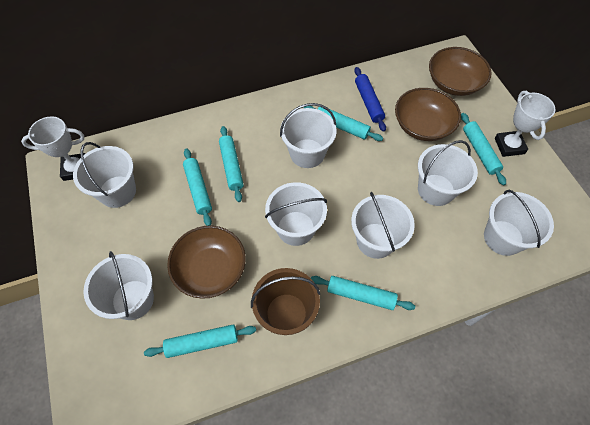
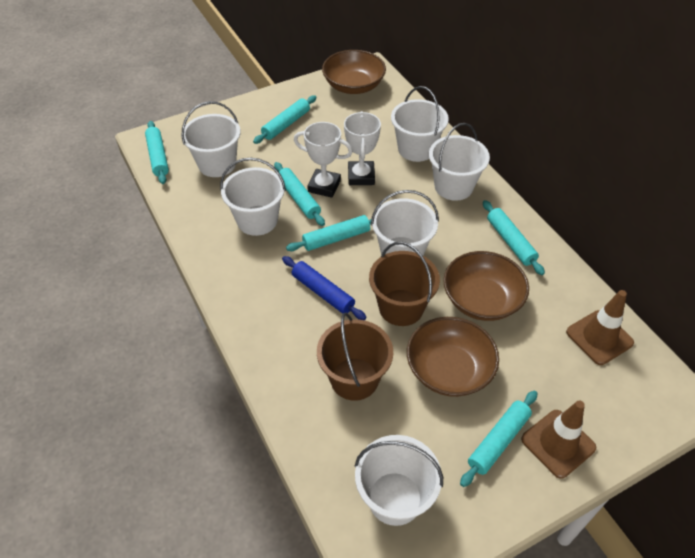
brown bucket: 1 -> 2
brown traffic cone: 0 -> 2
white bucket: 7 -> 6

